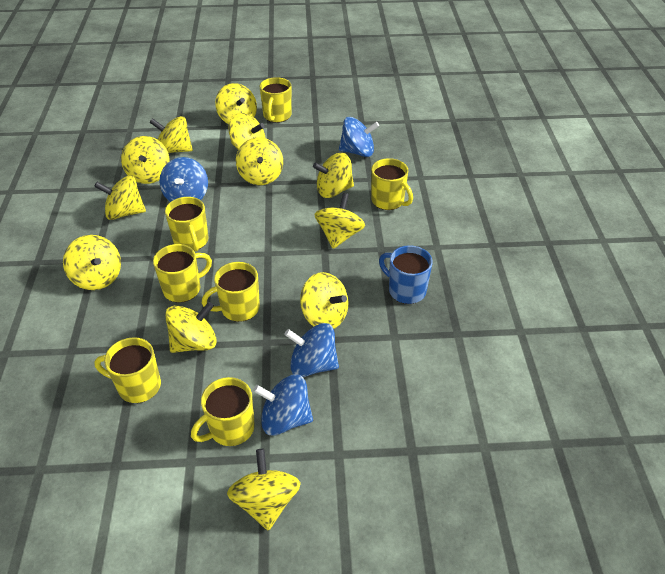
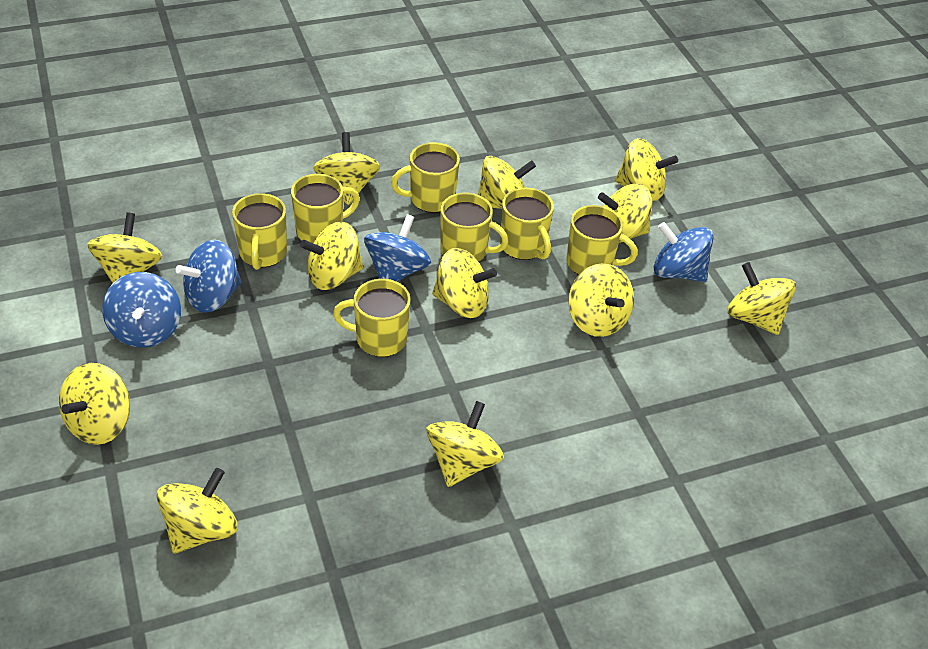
blue mug: 1 -> 0

